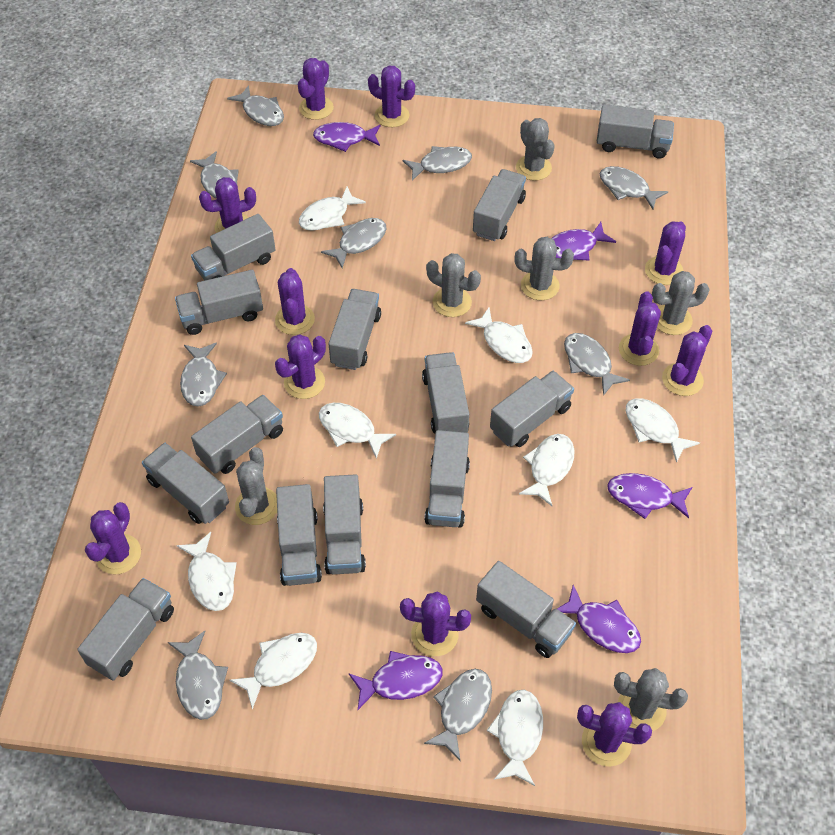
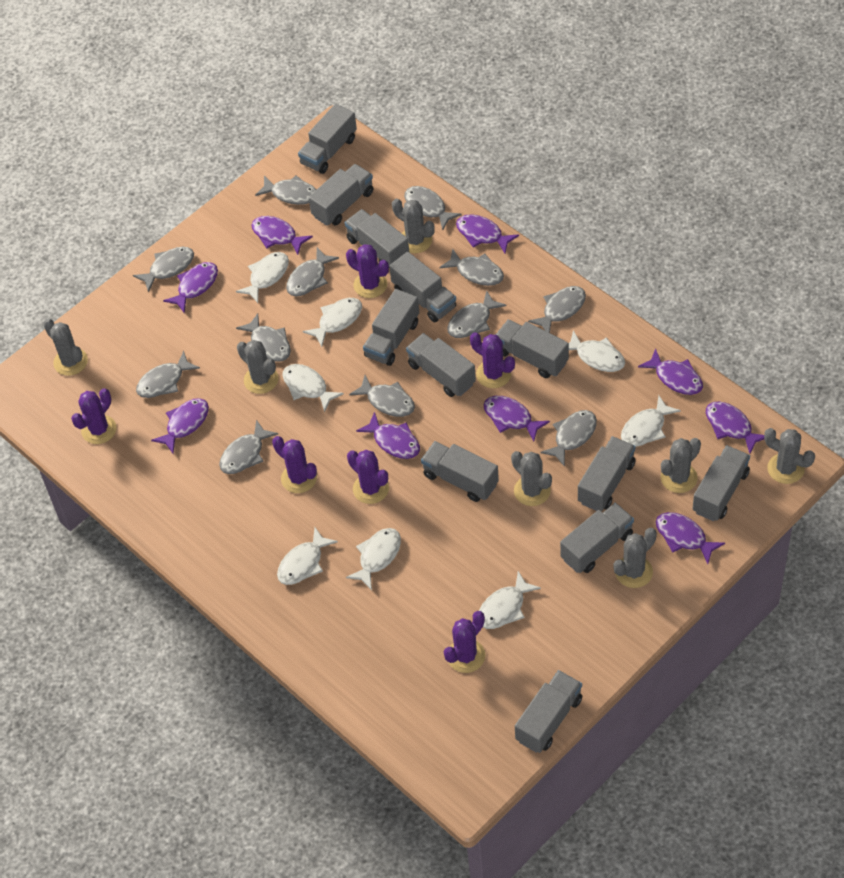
grey cactus: 6 -> 7
grey fish: 9 -> 12
grey truck: 14 -> 12
purple cactus: 11 -> 6
purple fish: 5 -> 9

